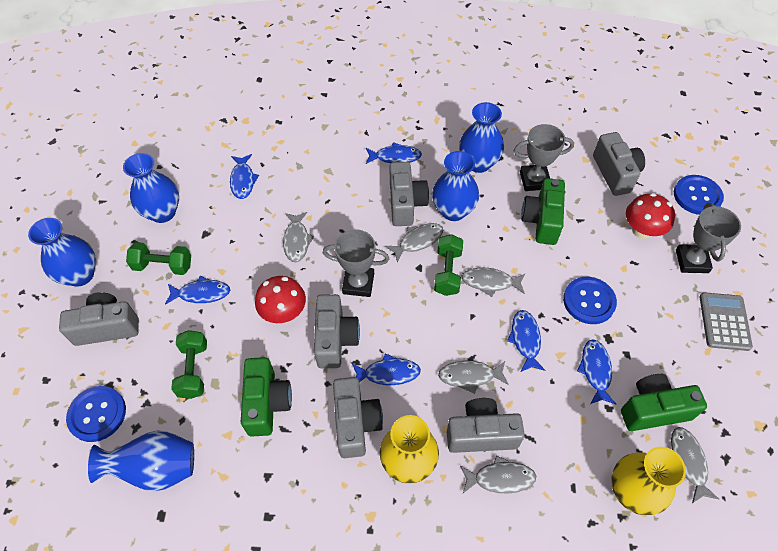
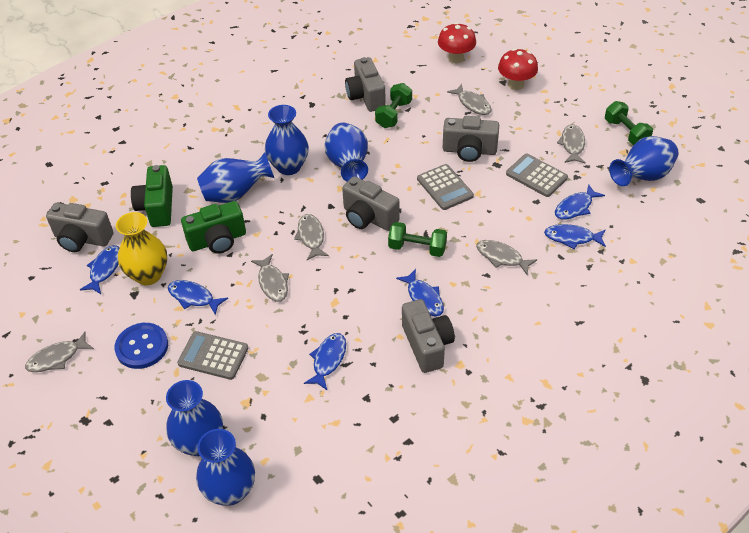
blue button: 3 -> 1
blue vase: 5 -> 6
green camera: 3 -> 2
grey calculator: 1 -> 3
grey camera: 6 -> 5
grey trophy: 3 -> 0
yellow vase: 2 -> 1

